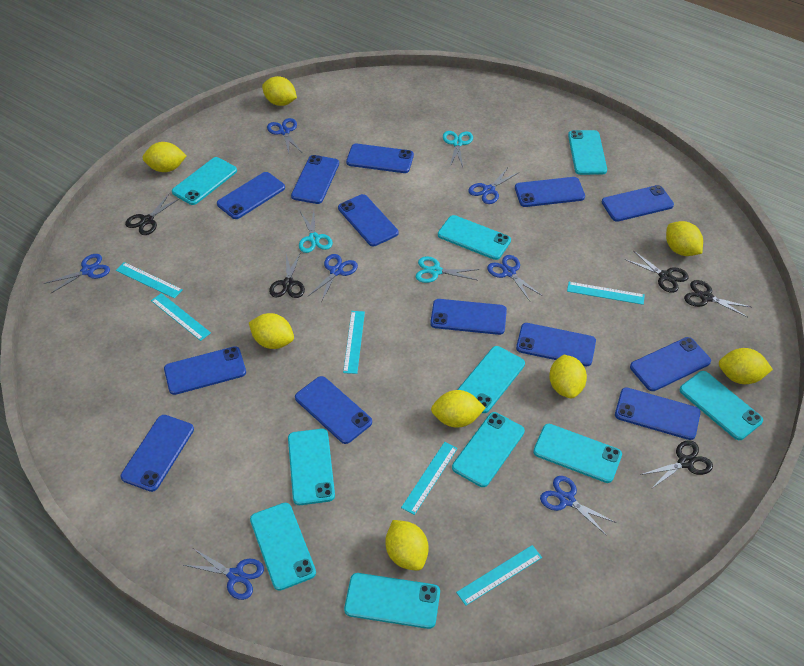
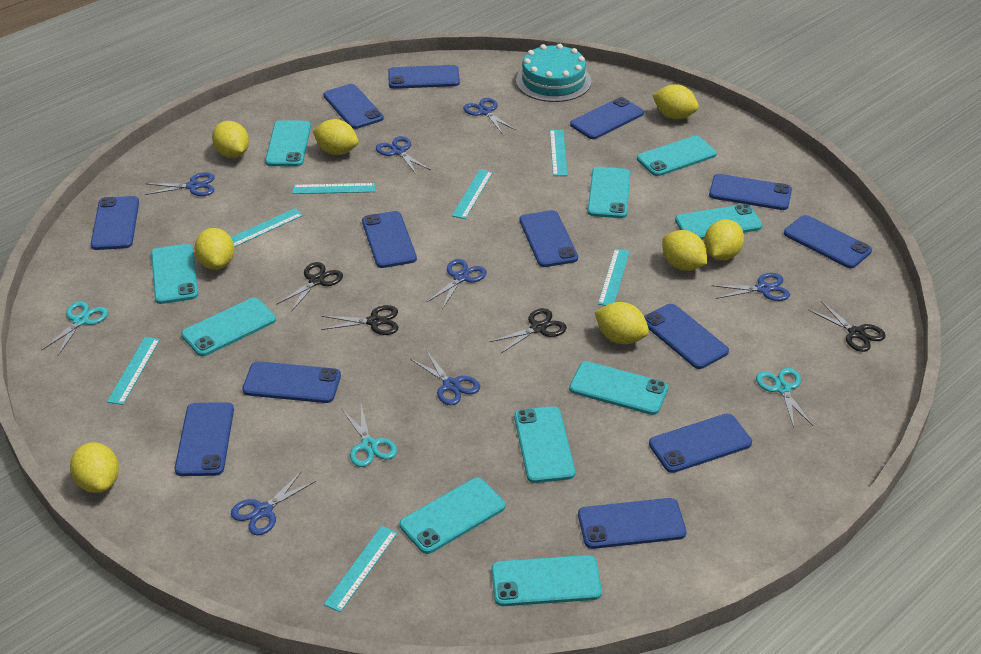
black scissors: 5 -> 4
turquoise cake: 0 -> 1
turquoise ruler: 6 -> 7

